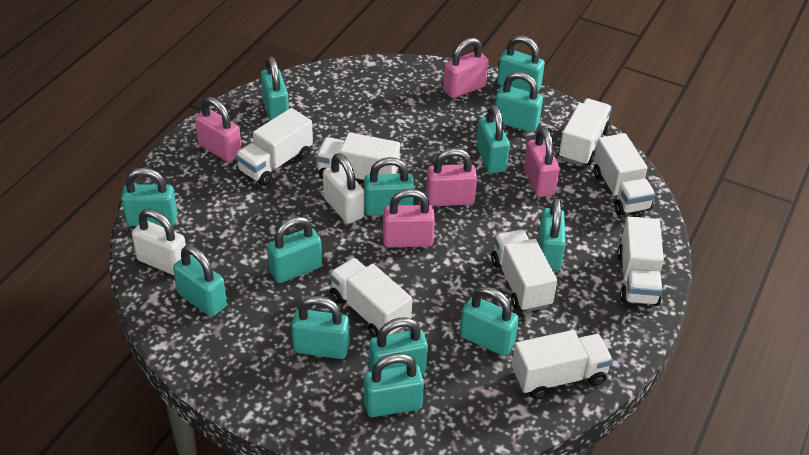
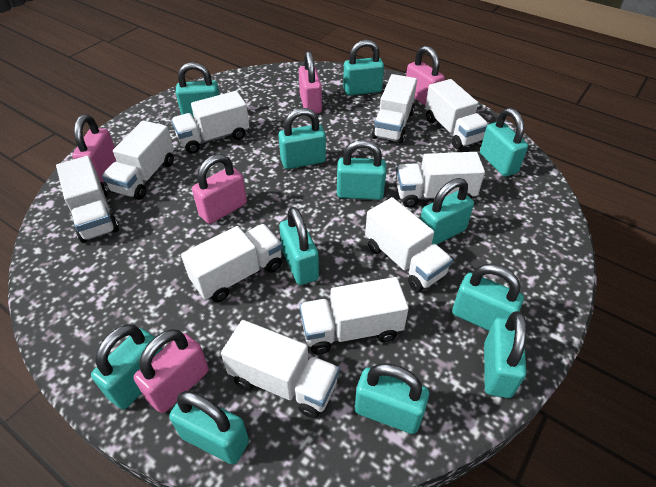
turquoise padlock: 13 -> 12
white padlock: 2 -> 0
white truck: 8 -> 10

